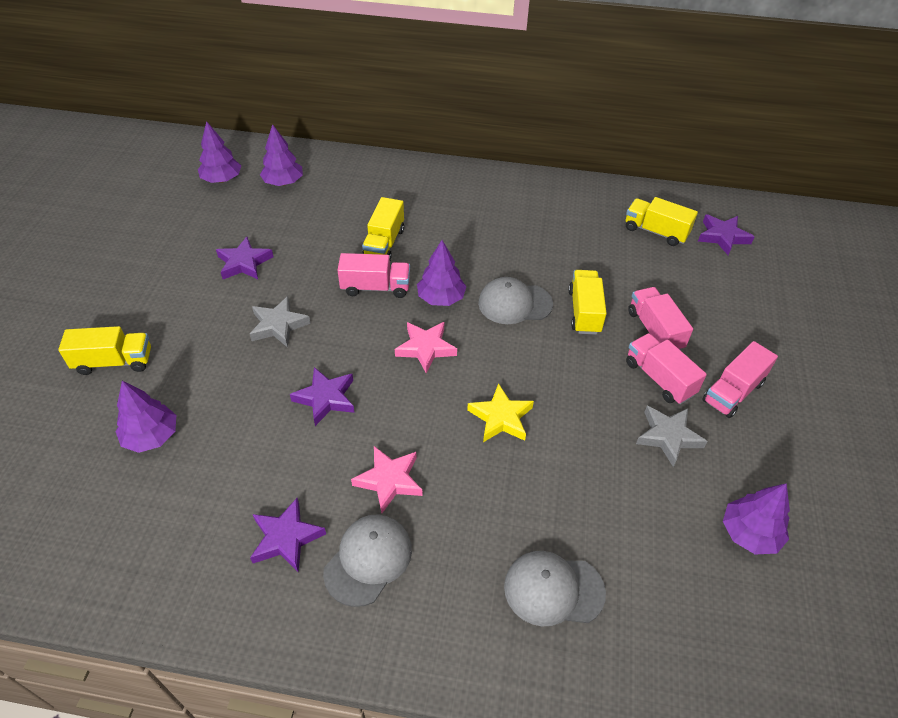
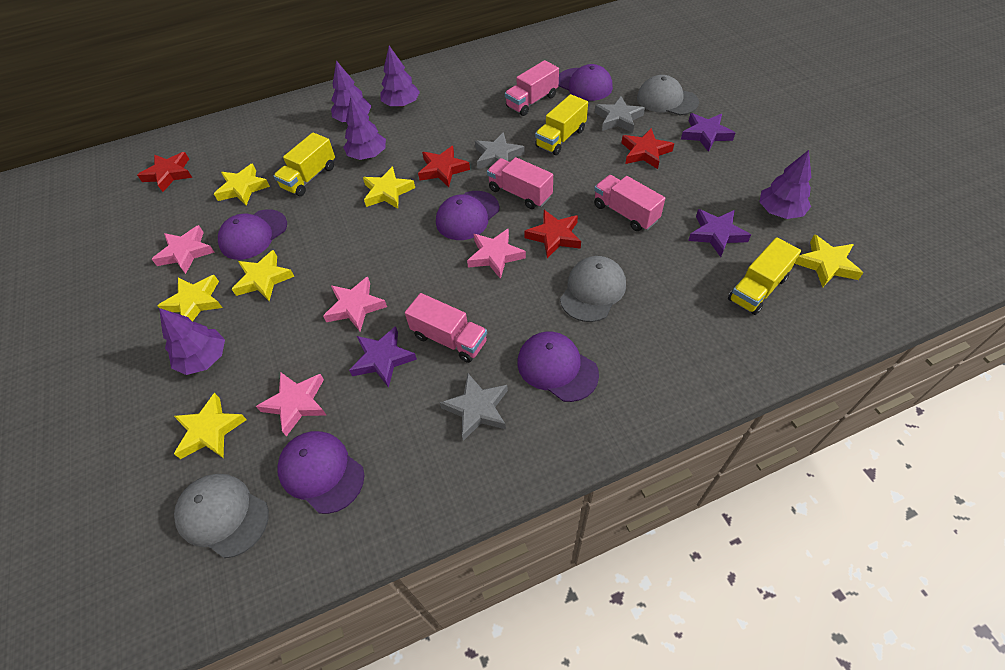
grey star: 2 -> 3
pink star: 2 -> 4
purple cap: 0 -> 5
purple star: 4 -> 3
red star: 0 -> 4
yellow star: 1 -> 6
yellow truck: 4 -> 3

